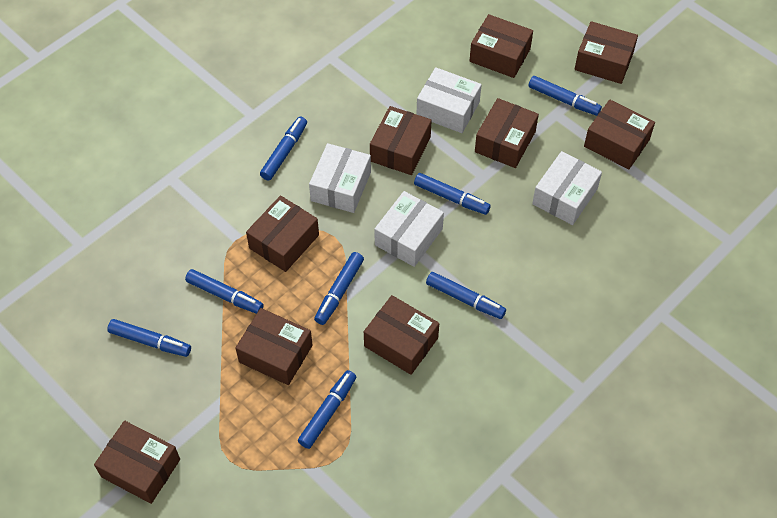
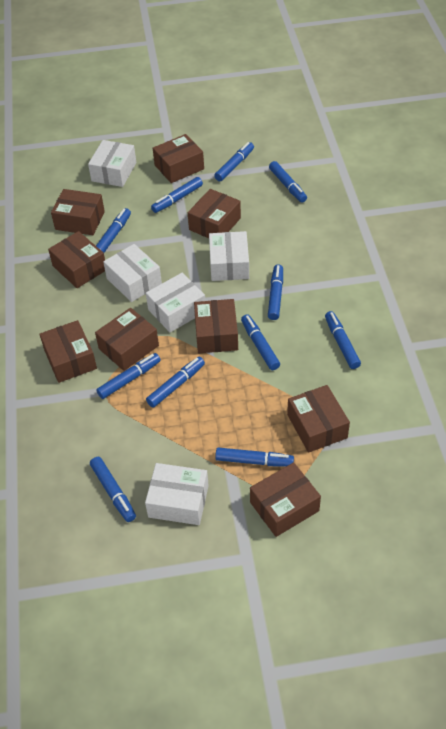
blue marker: 8 -> 11
white box: 4 -> 5

